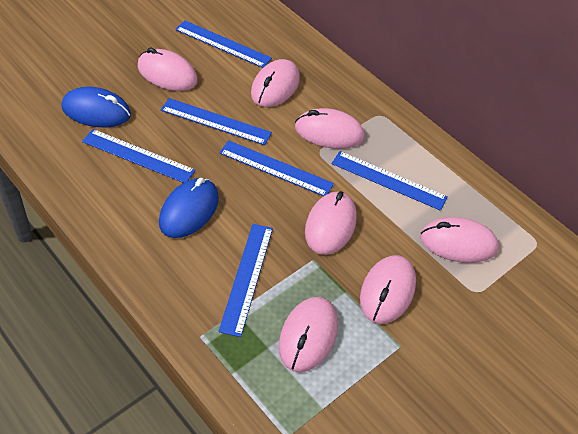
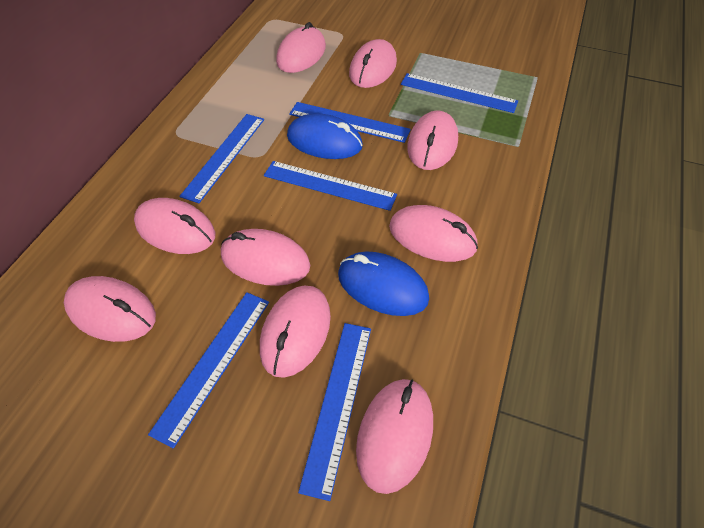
pink mouse: 7 -> 9

